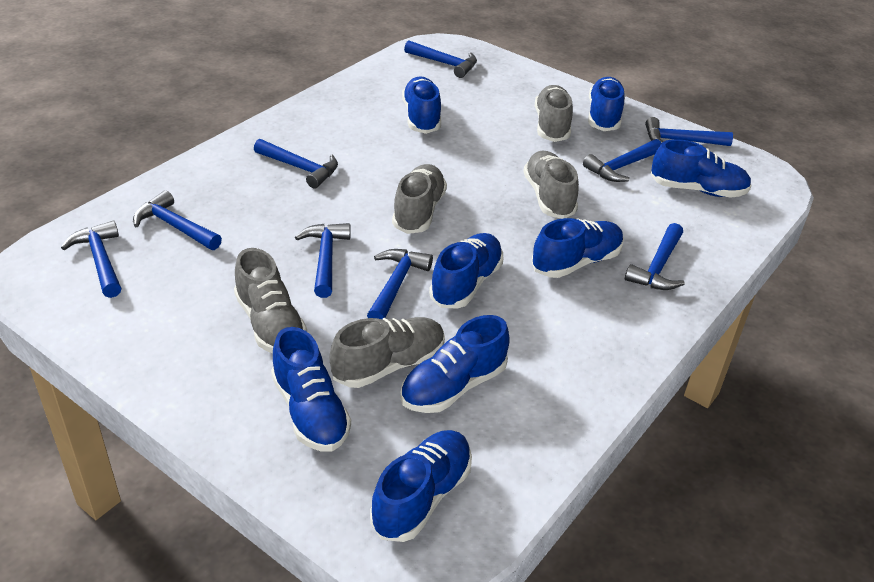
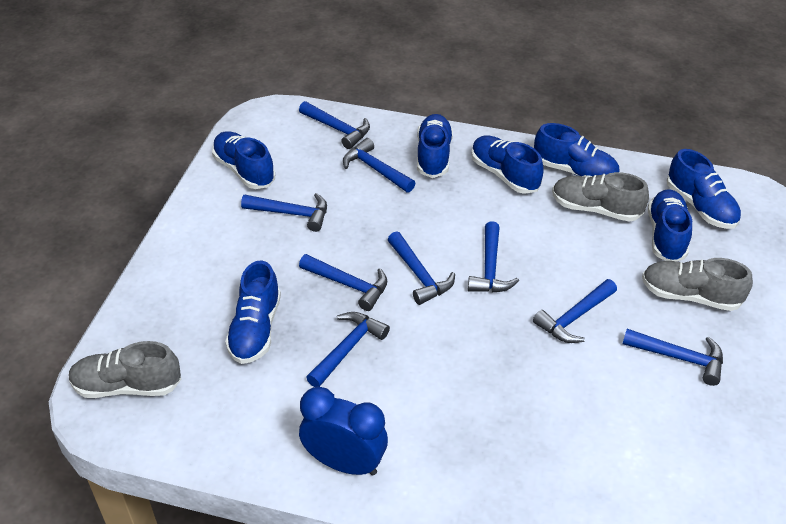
blue clock: 0 -> 1
blue shoe: 8 -> 7
grey shoe: 5 -> 3

